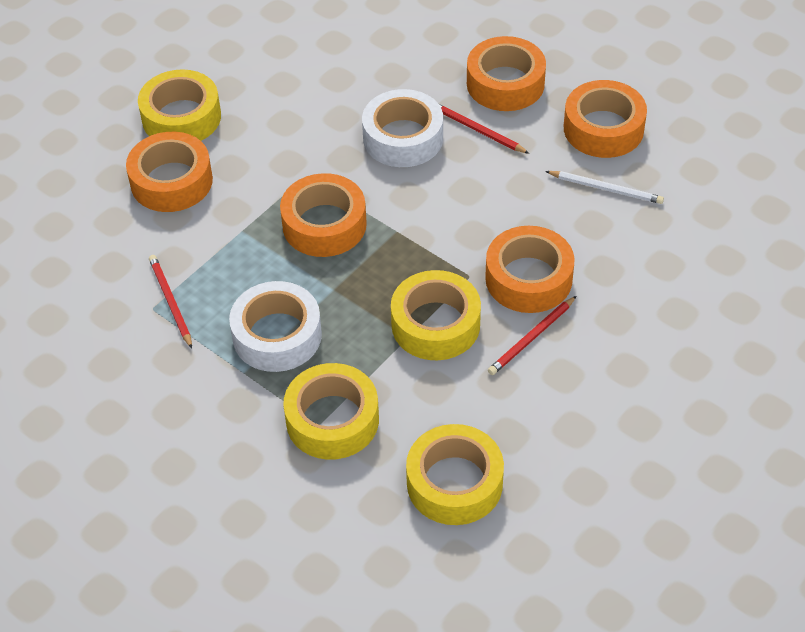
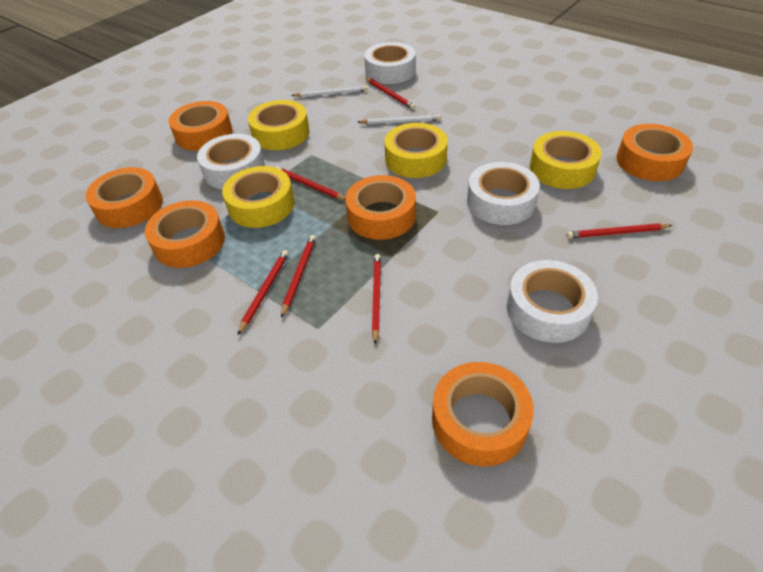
orange tape: 5 -> 6
red pencil: 3 -> 6
white pencil: 1 -> 2
white tape: 2 -> 4

